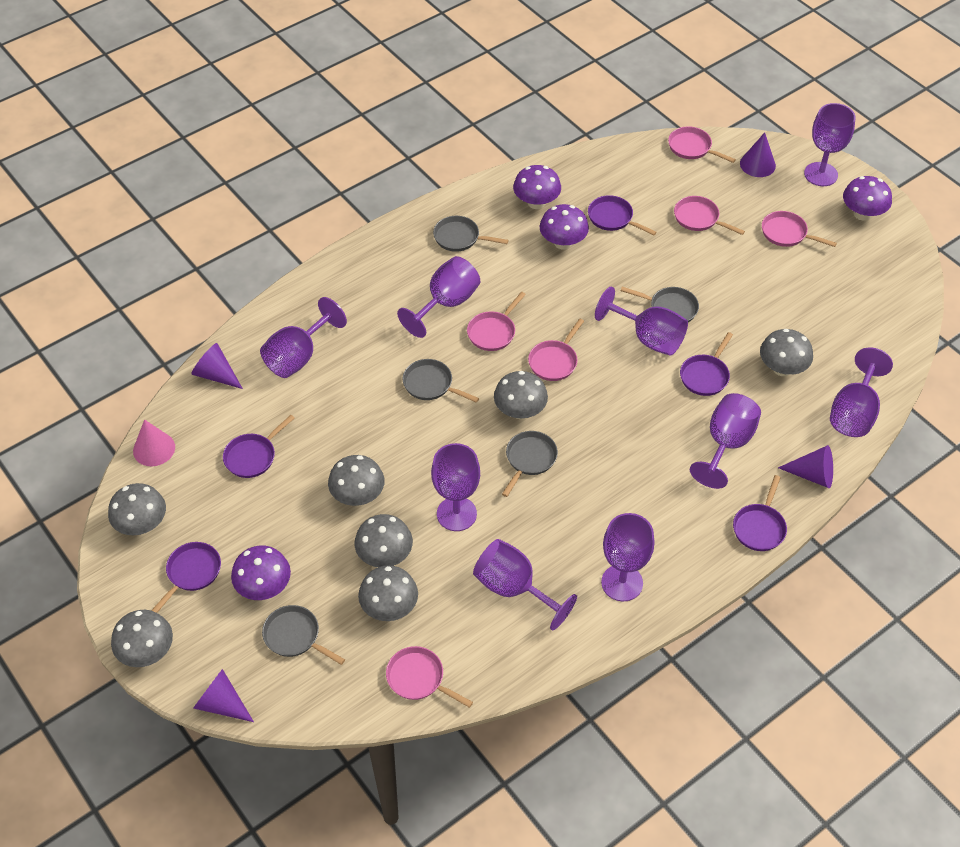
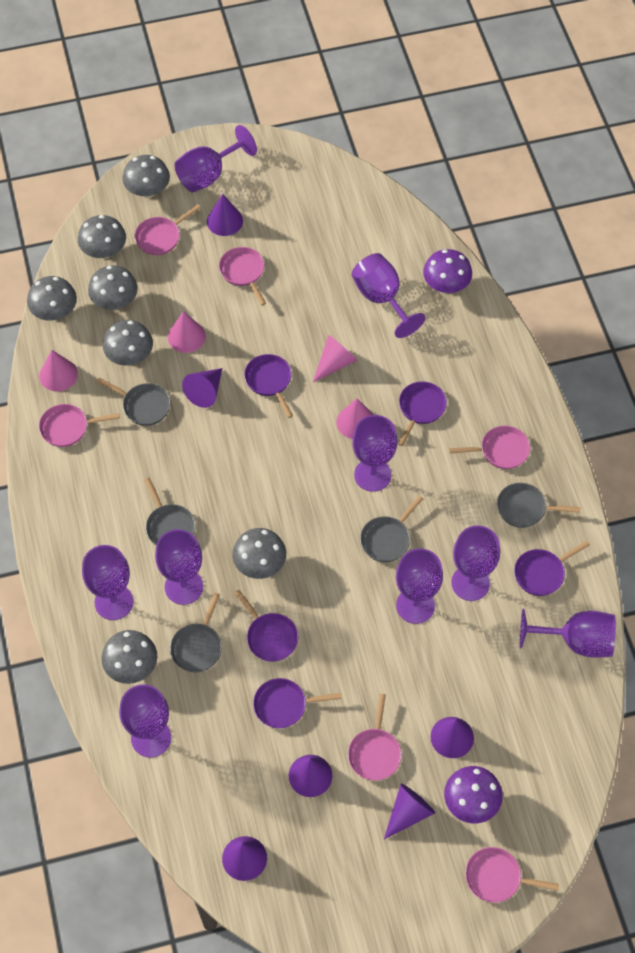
pink cone: 1 -> 4
purple cone: 4 -> 6
purple mushroom: 4 -> 2

